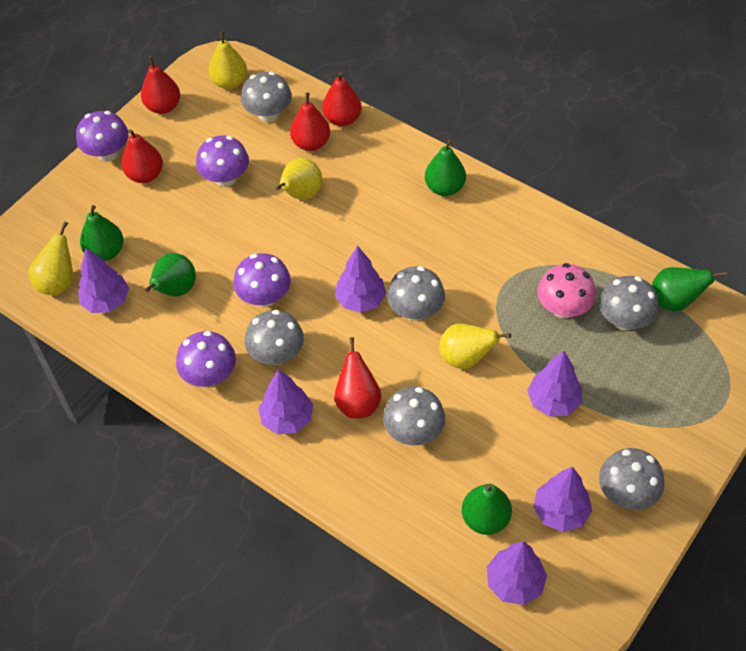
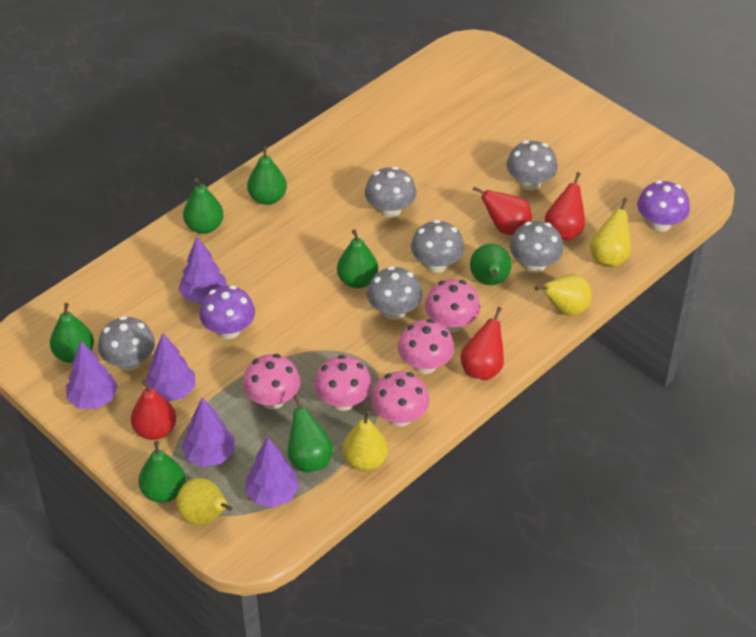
green pear: 5 -> 7
pink mushroom: 1 -> 5
purple mushroom: 4 -> 2
purple tree: 6 -> 5
red pear: 5 -> 4

